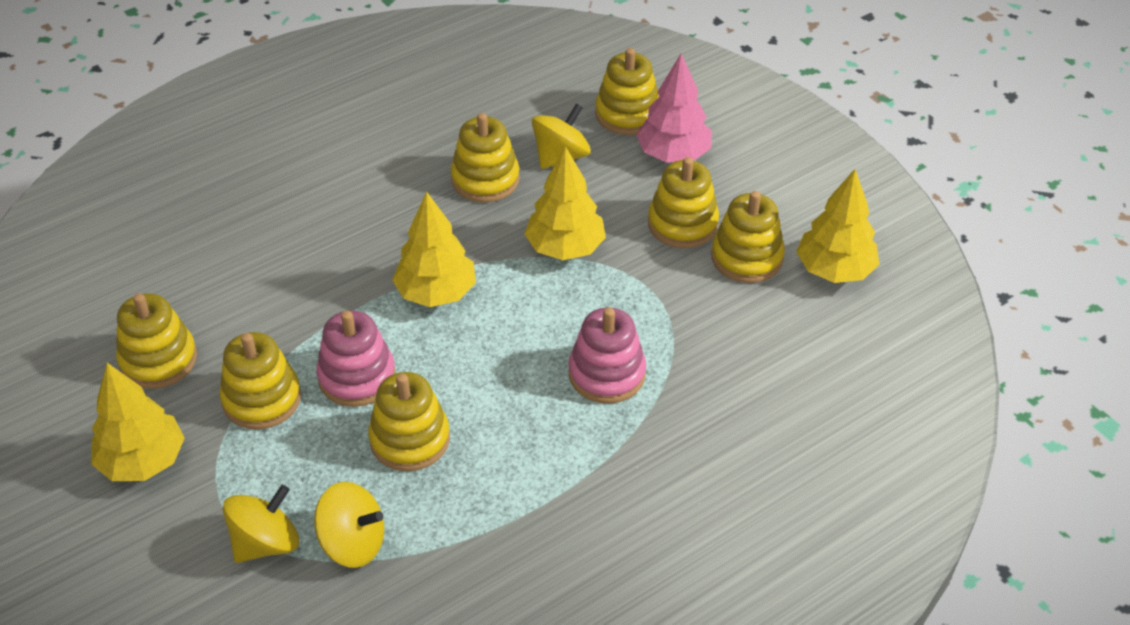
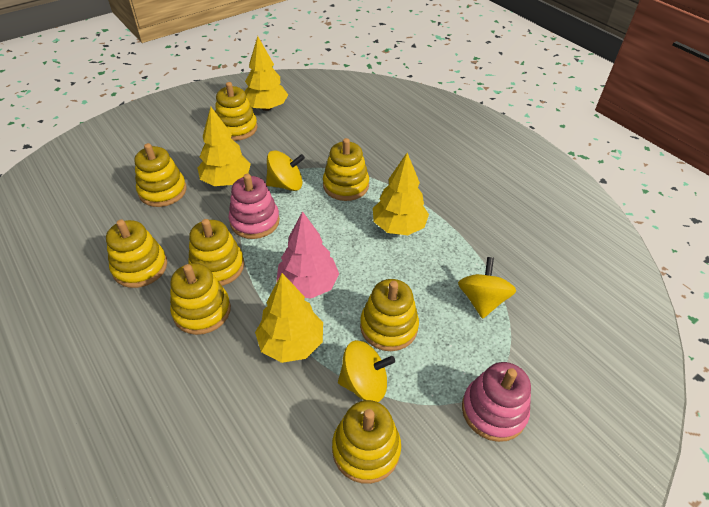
yellow stacking toy: 7 -> 8

